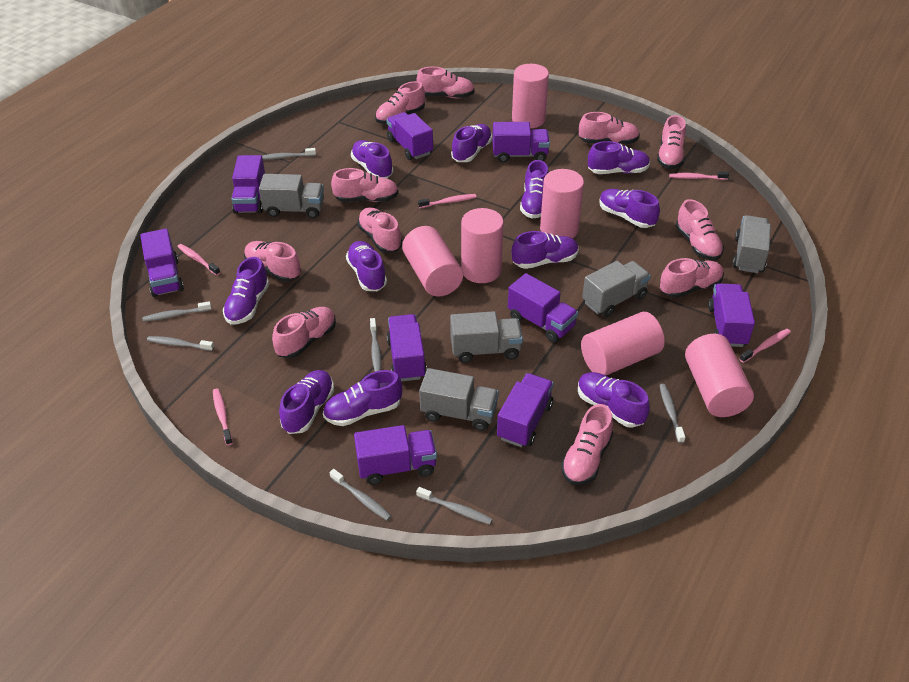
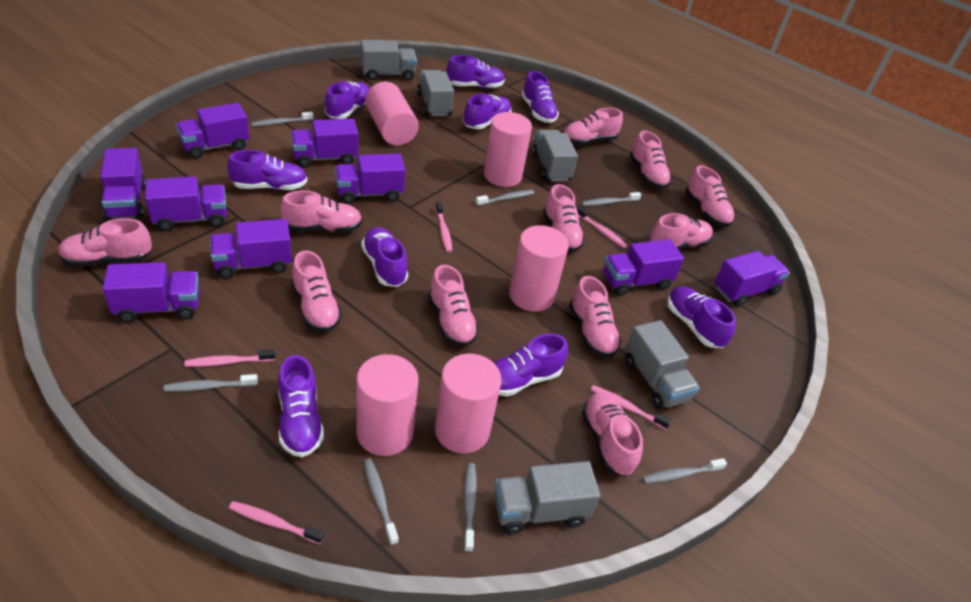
pink cylinder: 6 -> 5
purple shoe: 11 -> 9

